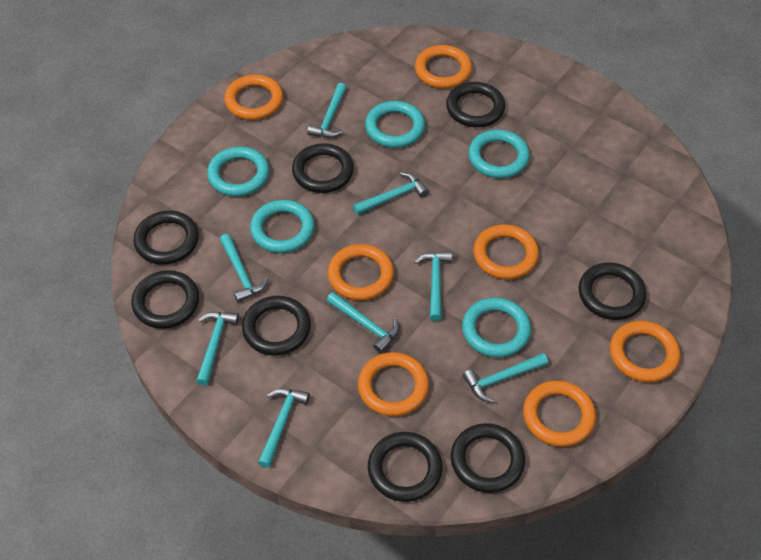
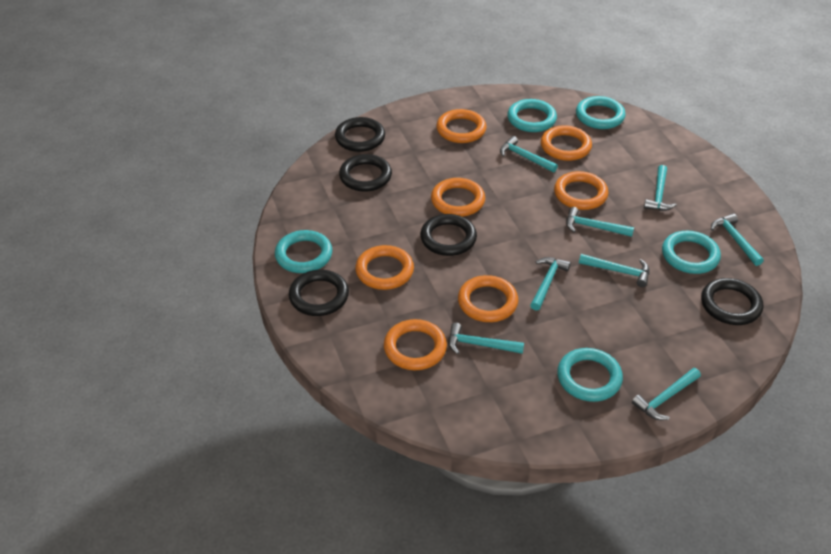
black ring: 8 -> 5

